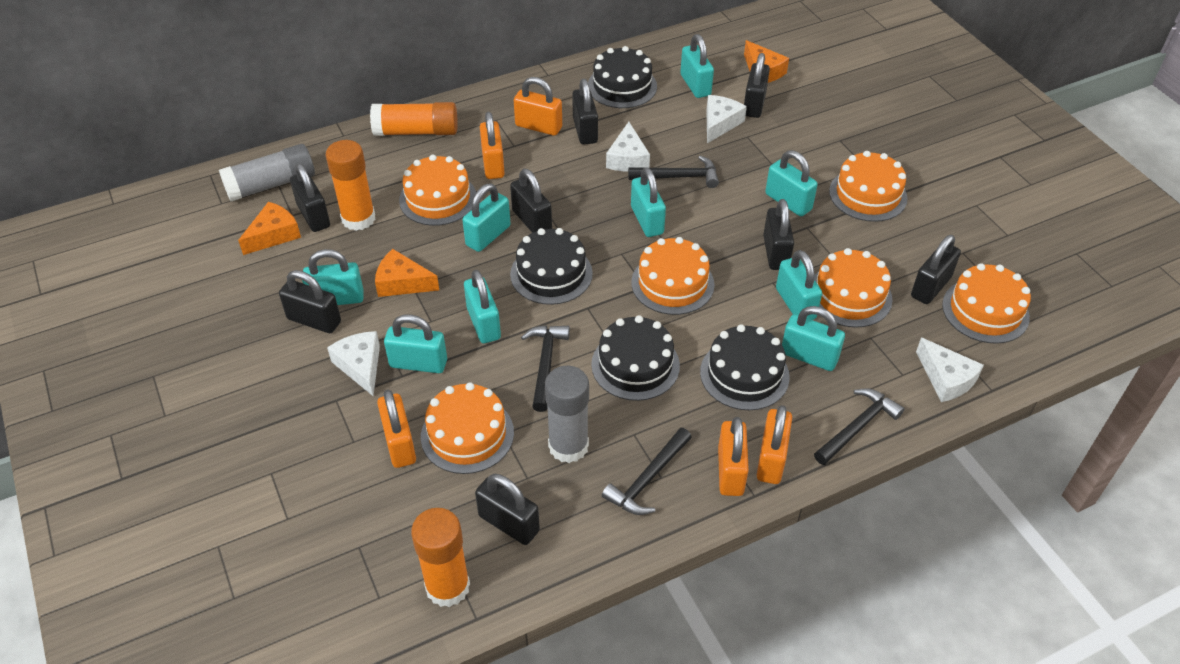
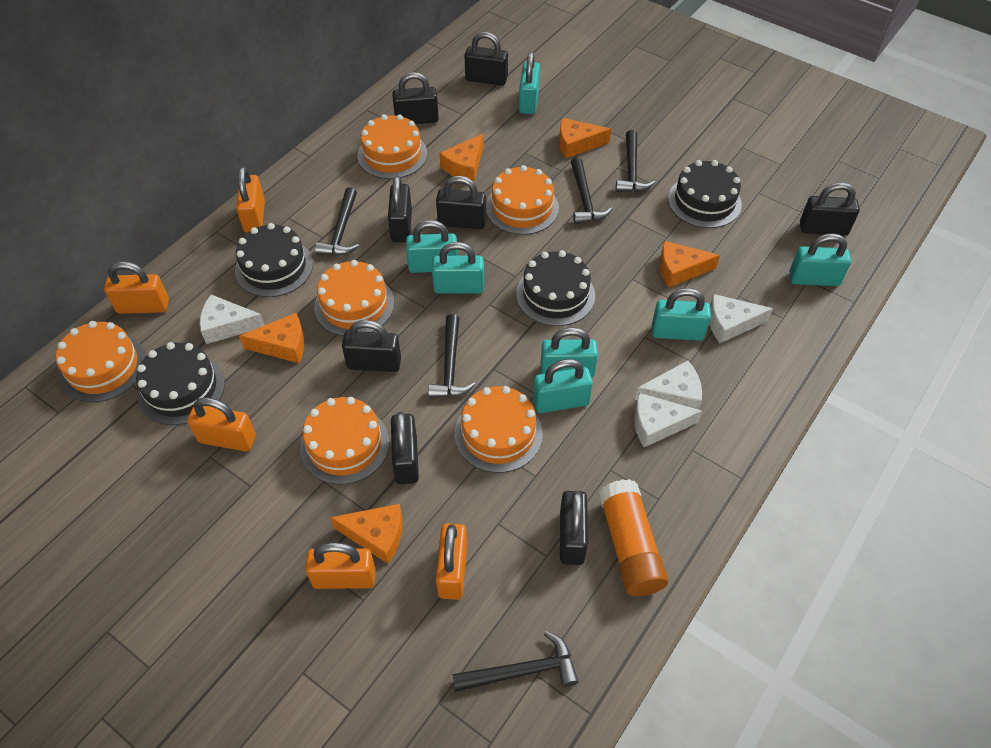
black hammer: 4 -> 5
grey glue stick: 2 -> 0
orange cheese: 3 -> 5
orange glue stick: 3 -> 1
turquoise padlock: 9 -> 7

